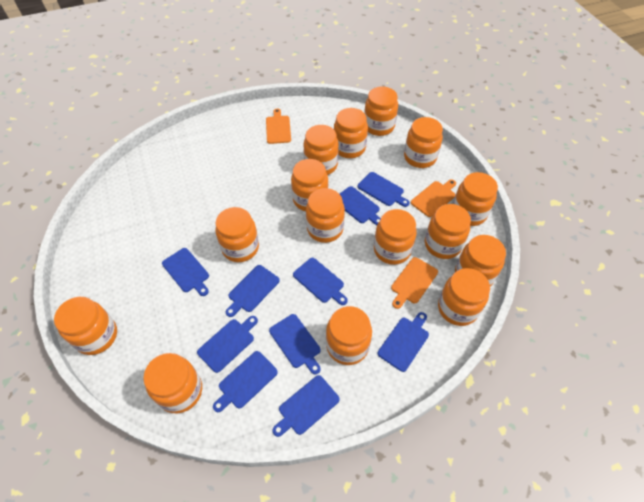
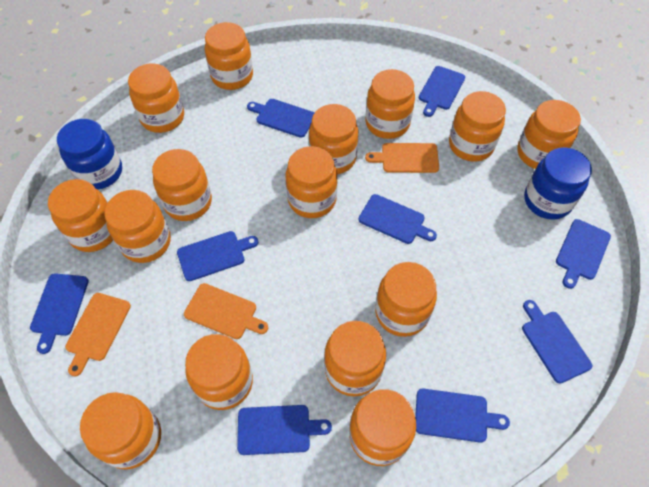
blue cutting board: 10 -> 9
blue jar: 0 -> 2

